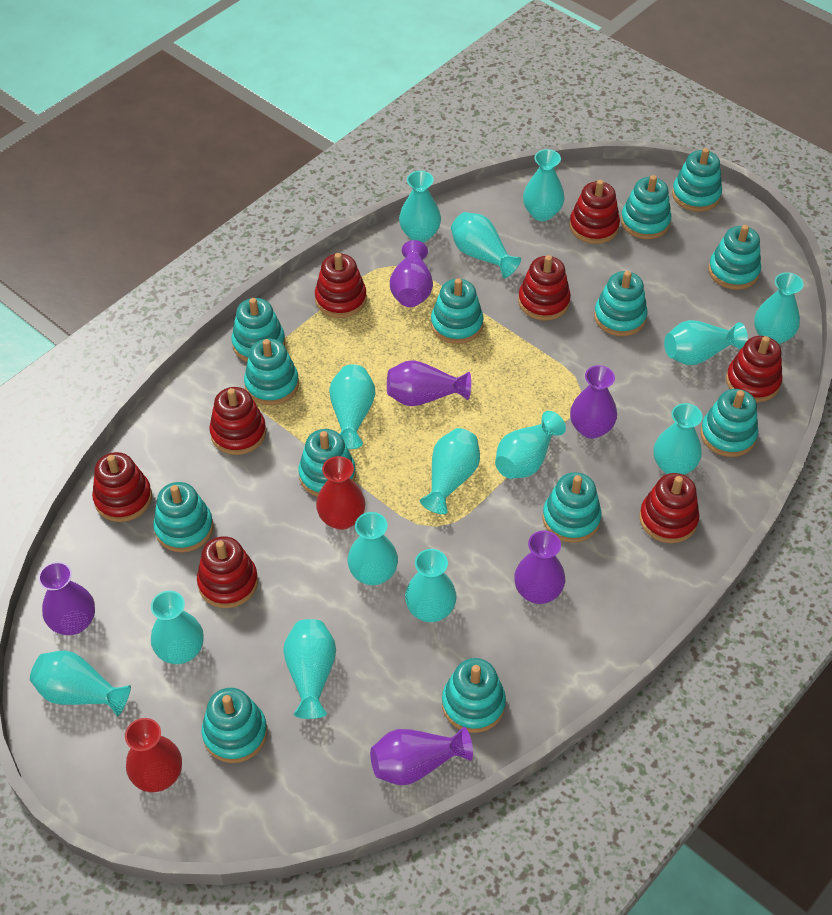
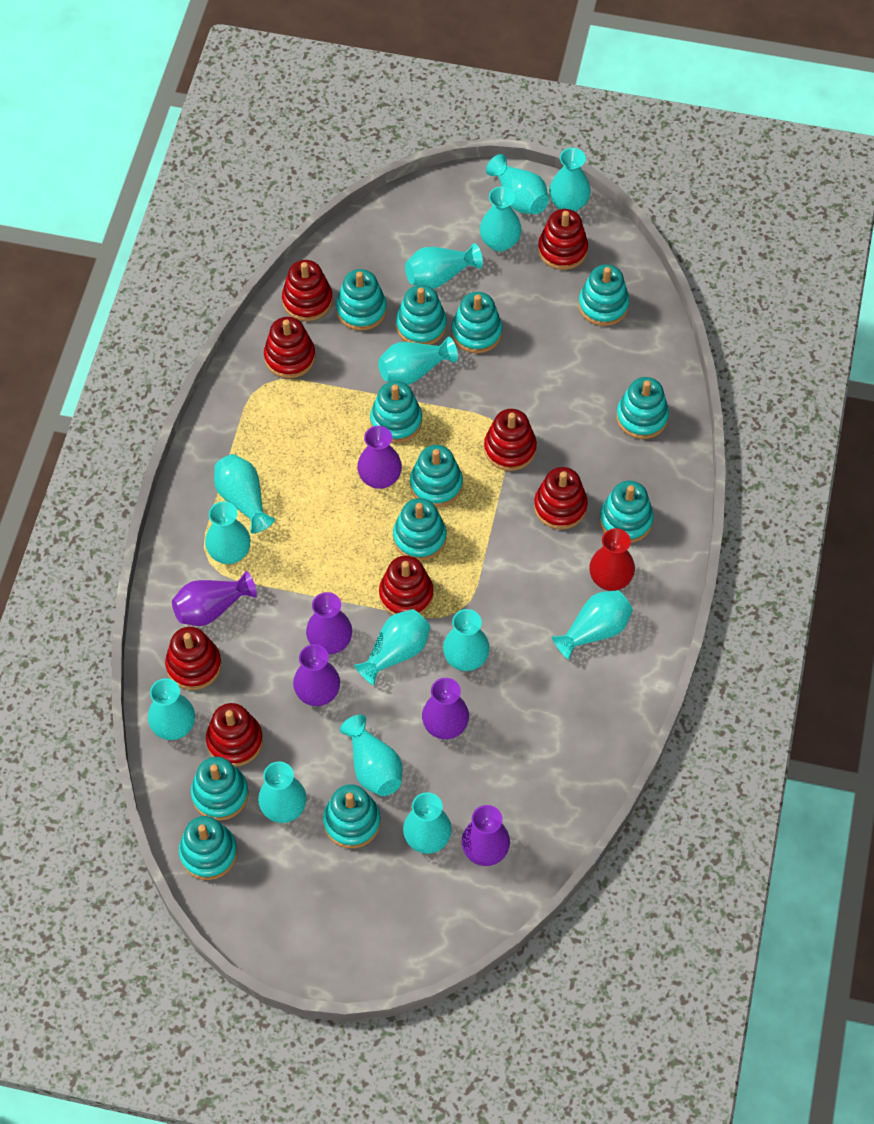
red vase: 2 -> 1
turquoise stacking toy: 13 -> 12

